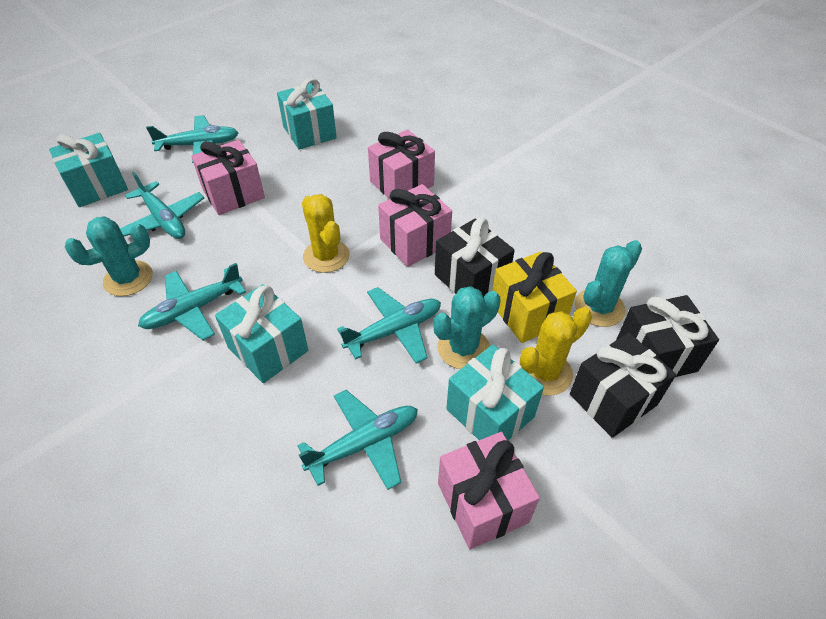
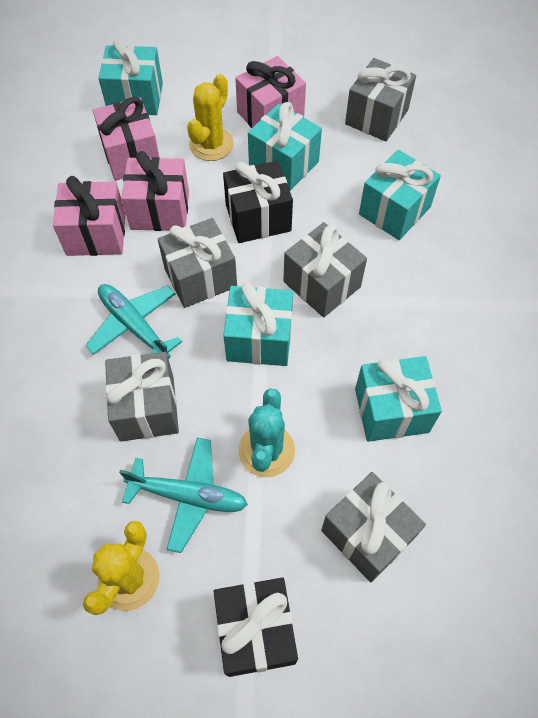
black gift: 3 -> 2
grey gift: 0 -> 5
turquoise cactus: 3 -> 1
turquoise gift: 4 -> 5
turquoise plane: 5 -> 2
yellow gift: 1 -> 0

